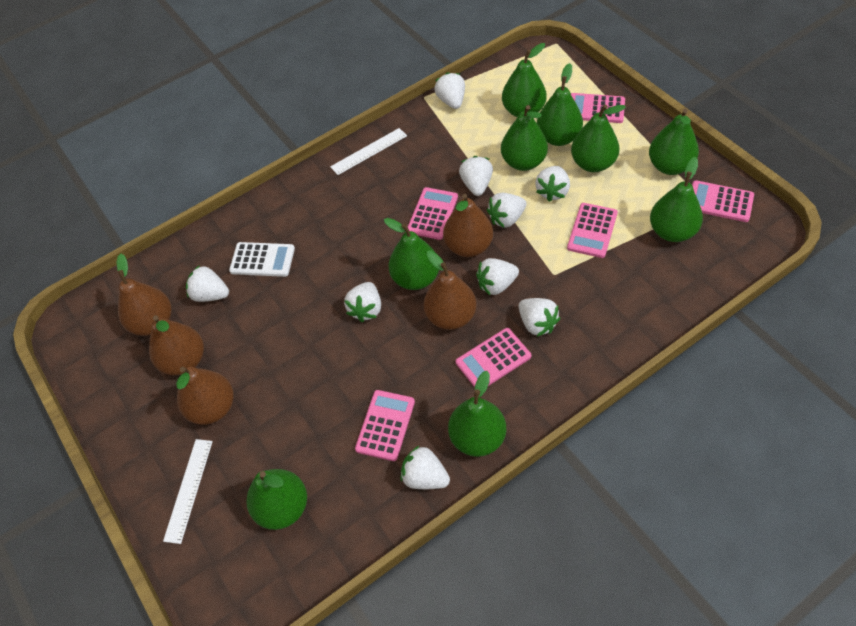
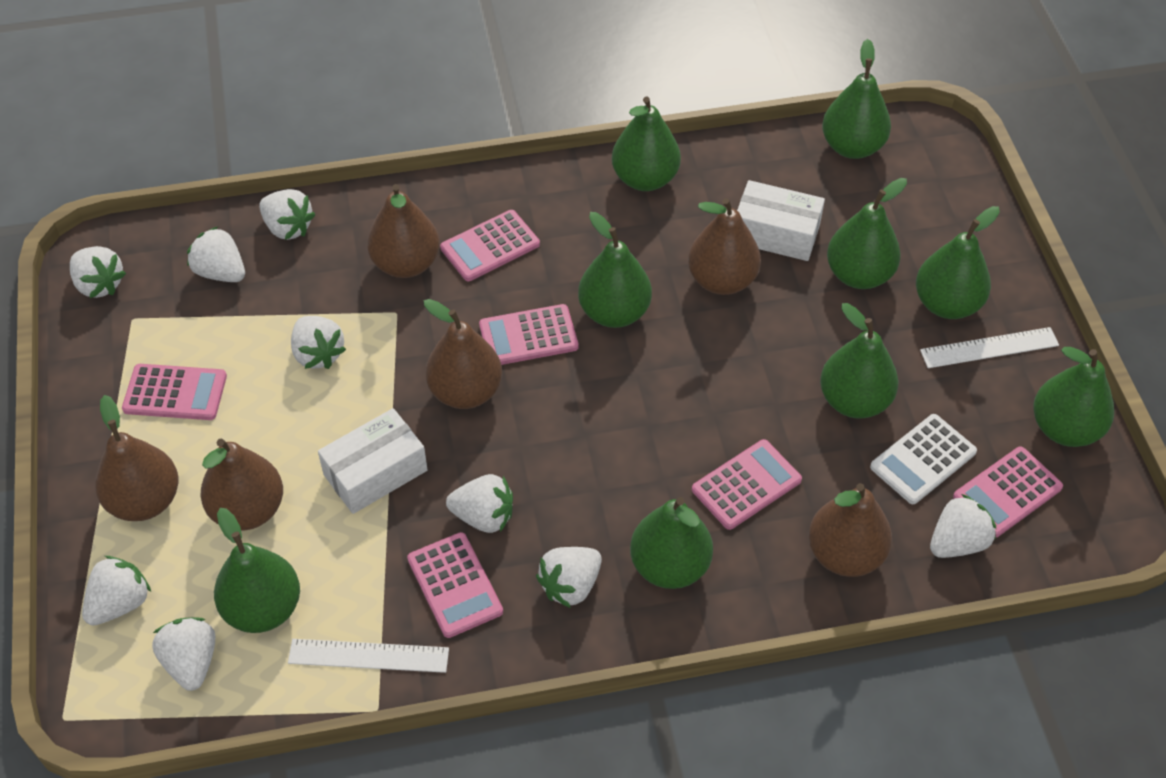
brown pear: 5 -> 6
white box: 0 -> 2

